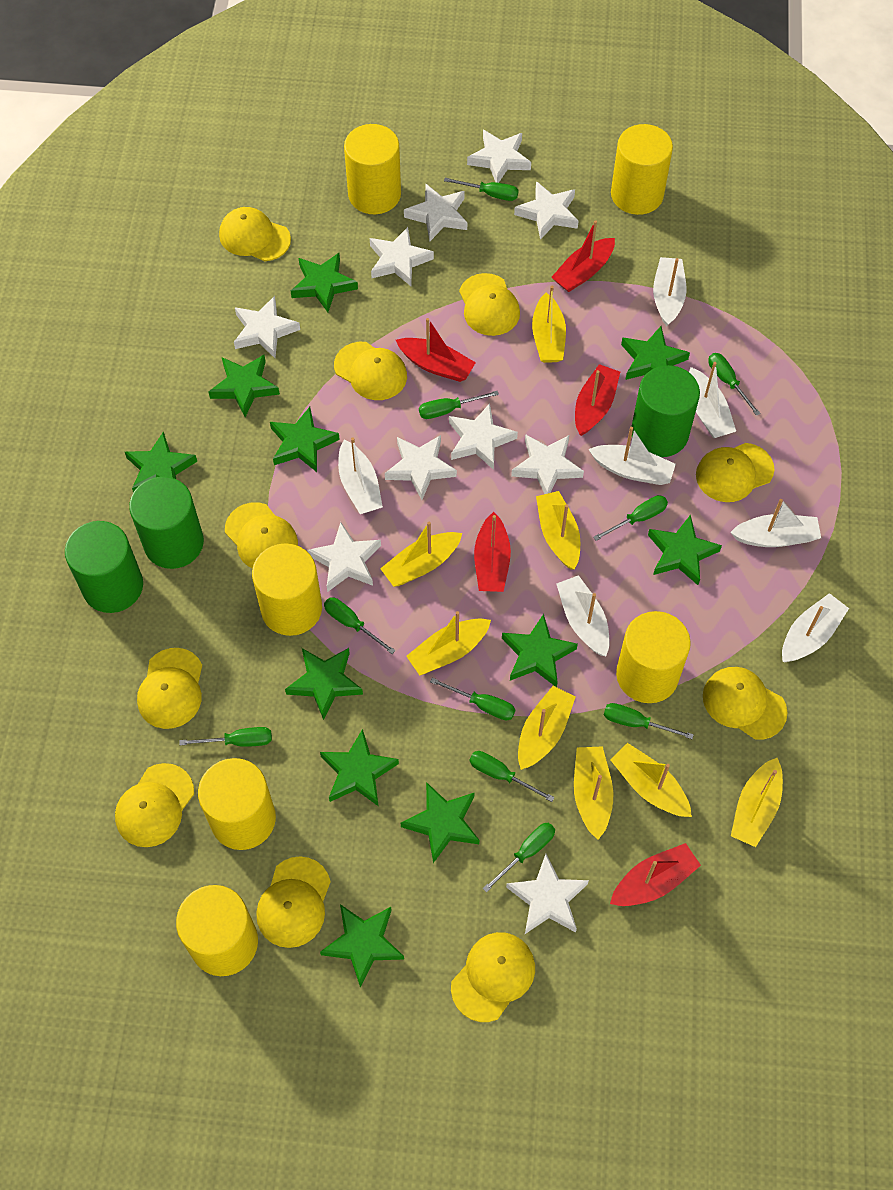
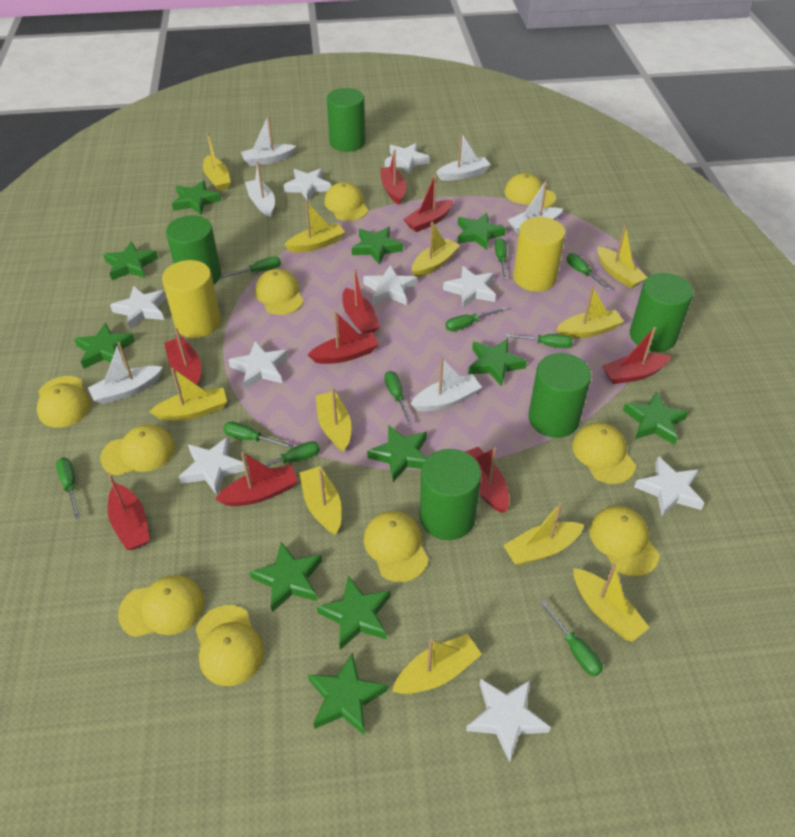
green cylinder: 3 -> 5
red boat: 5 -> 9
white boat: 7 -> 6
white star: 10 -> 9
yellow boat: 8 -> 11
yellow cylinder: 6 -> 2

